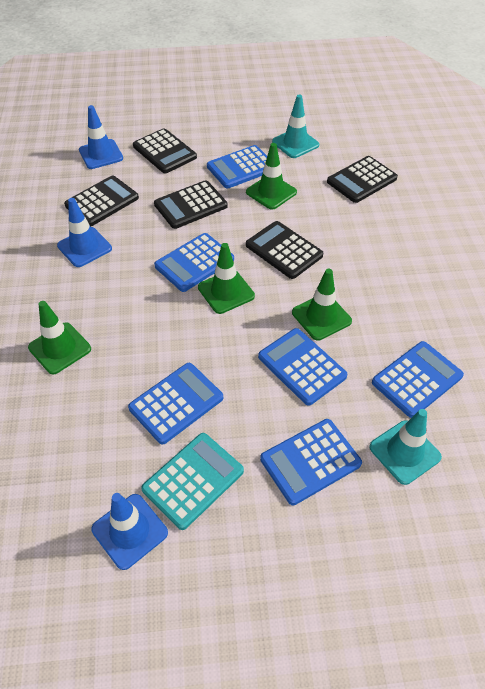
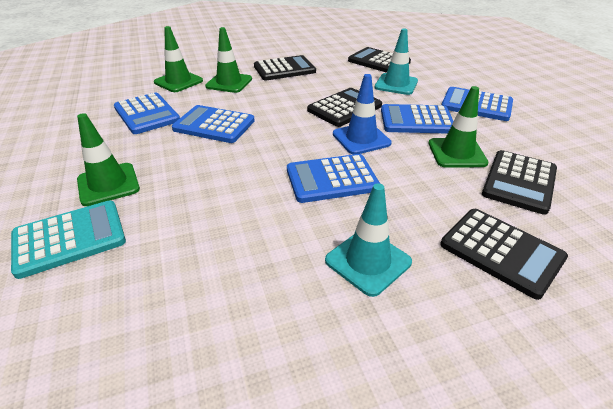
blue calculator: 6 -> 5
blue traffic cone: 3 -> 1

